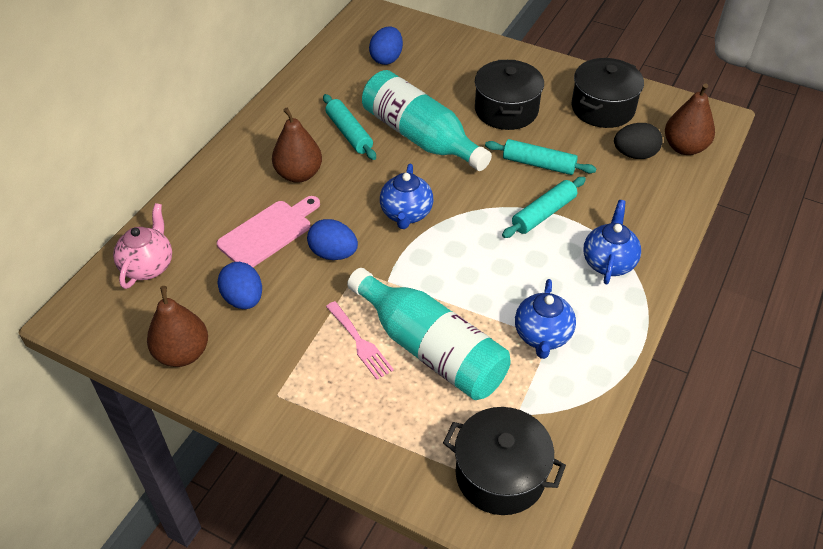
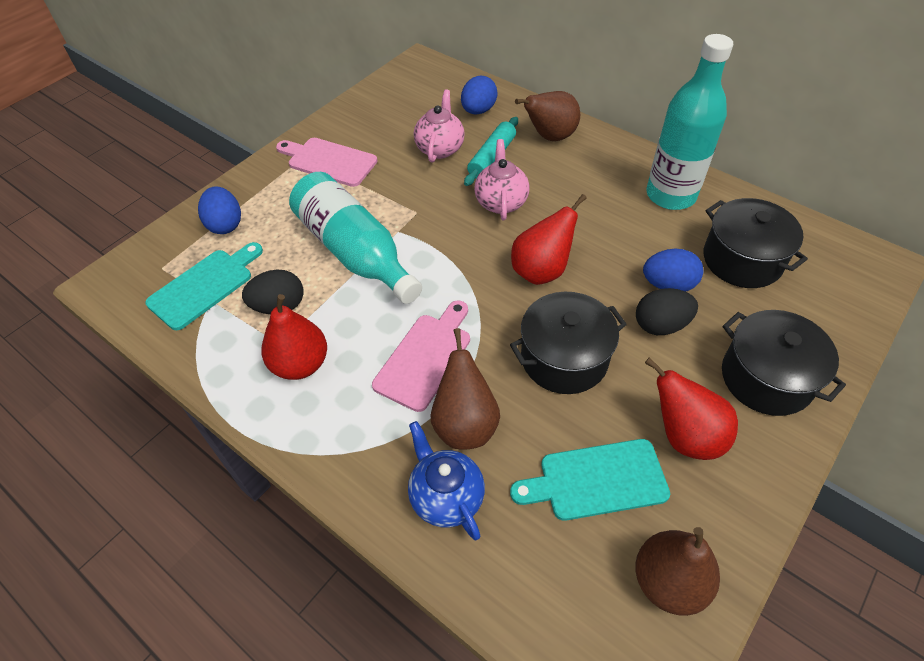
black egg: 1 -> 2
blue teapot: 3 -> 1
pink cutting board: 1 -> 2
pink fork: 1 -> 0
pink teapot: 1 -> 2
red pear: 0 -> 3
turquoise cutting board: 0 -> 2
turquoise rolling pin: 3 -> 1

